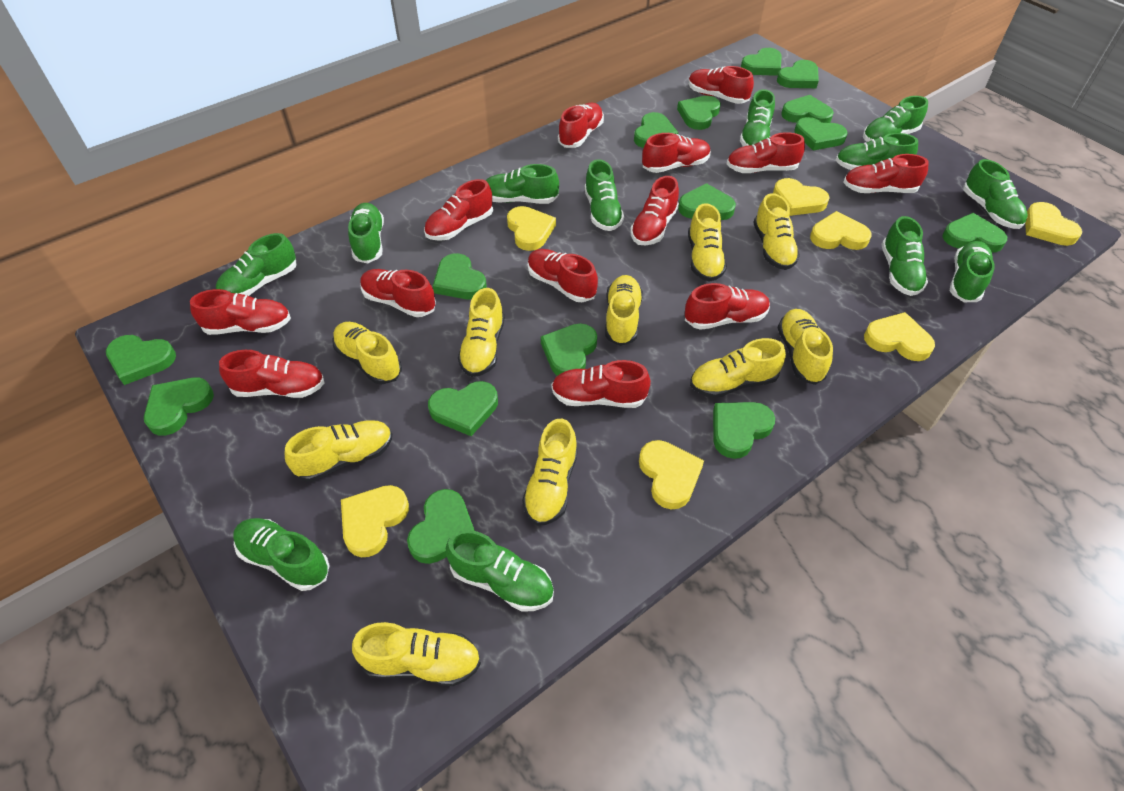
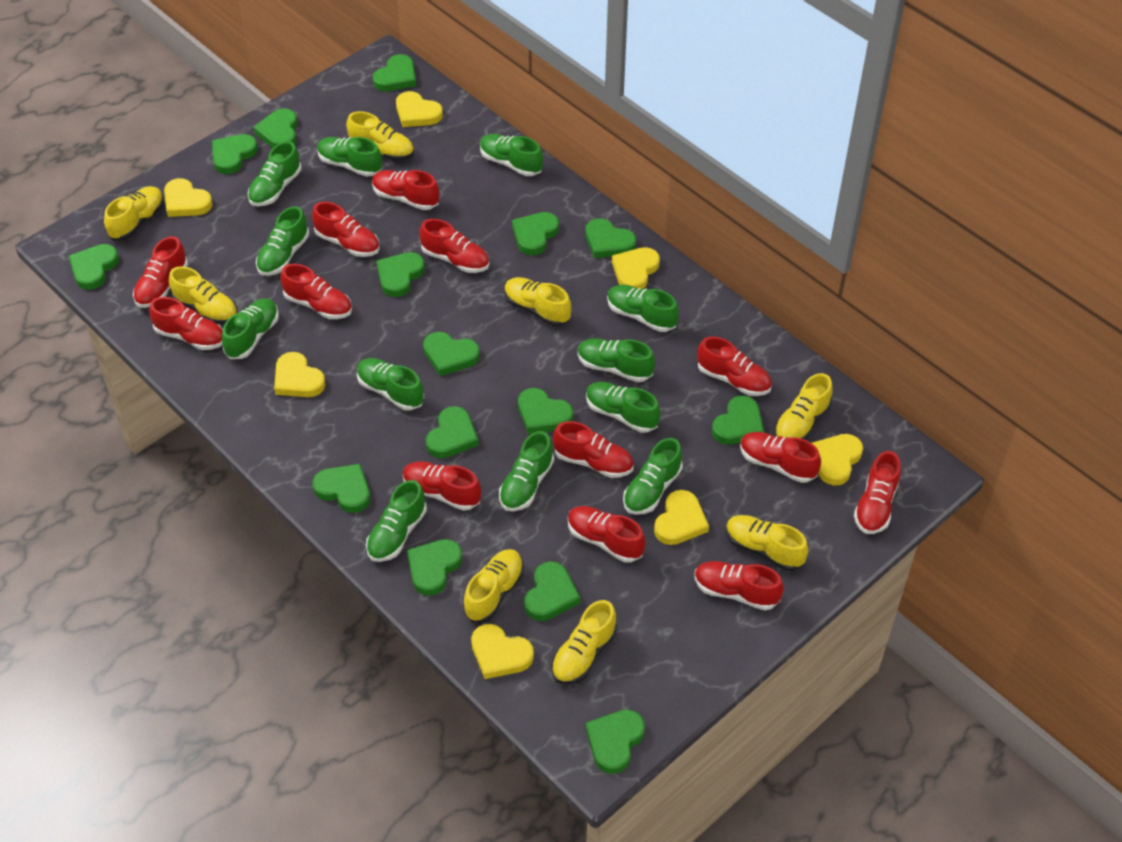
yellow shoe: 10 -> 8

